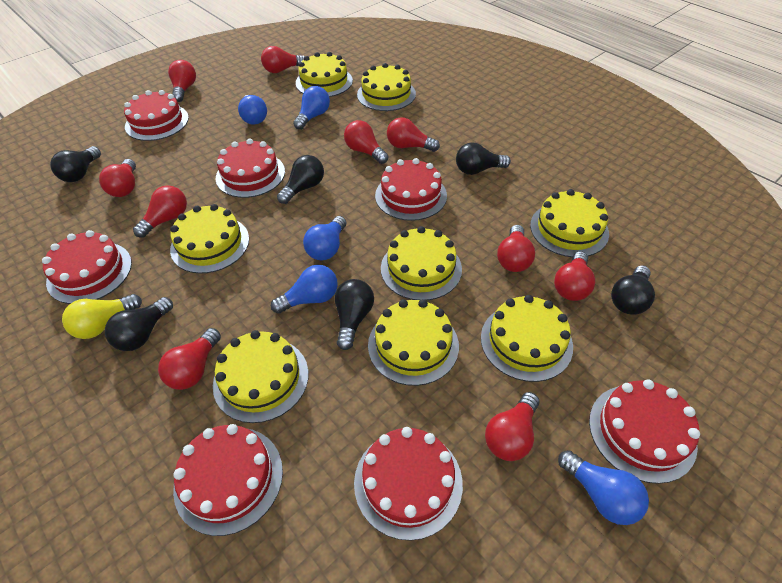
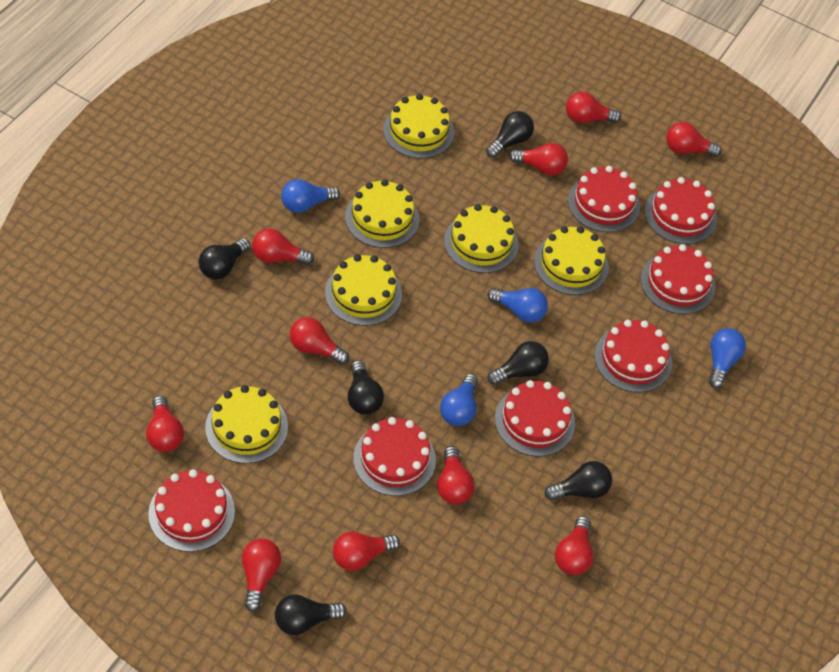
blue light bulb: 5 -> 4
yellow cake: 8 -> 6
yellow light bulb: 1 -> 0

